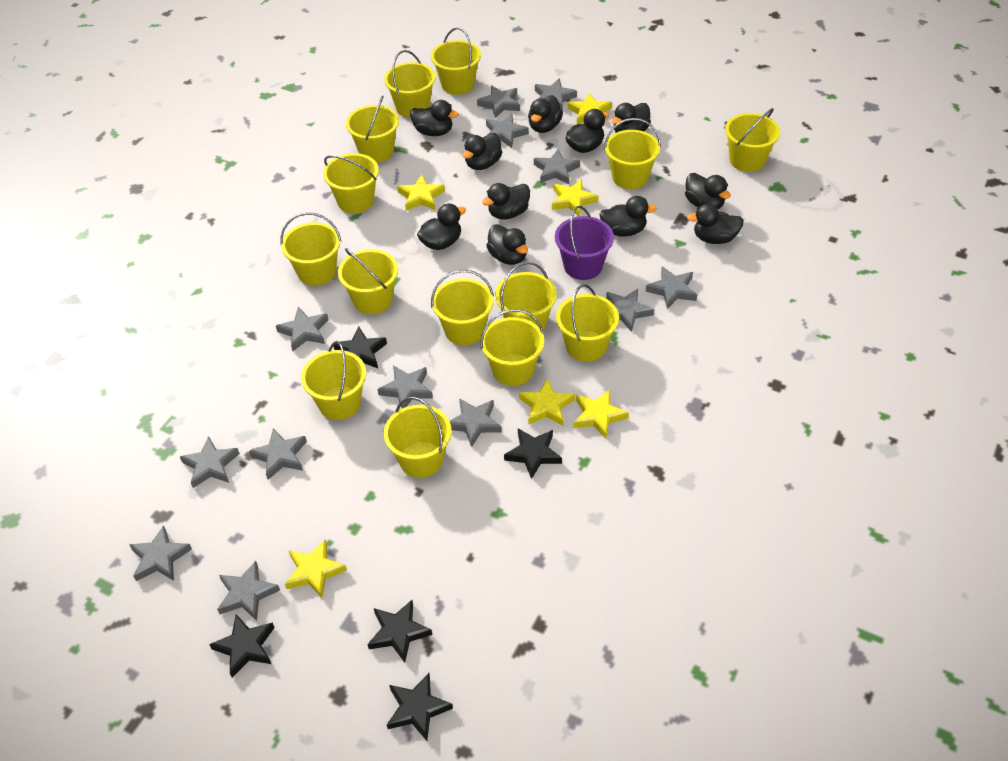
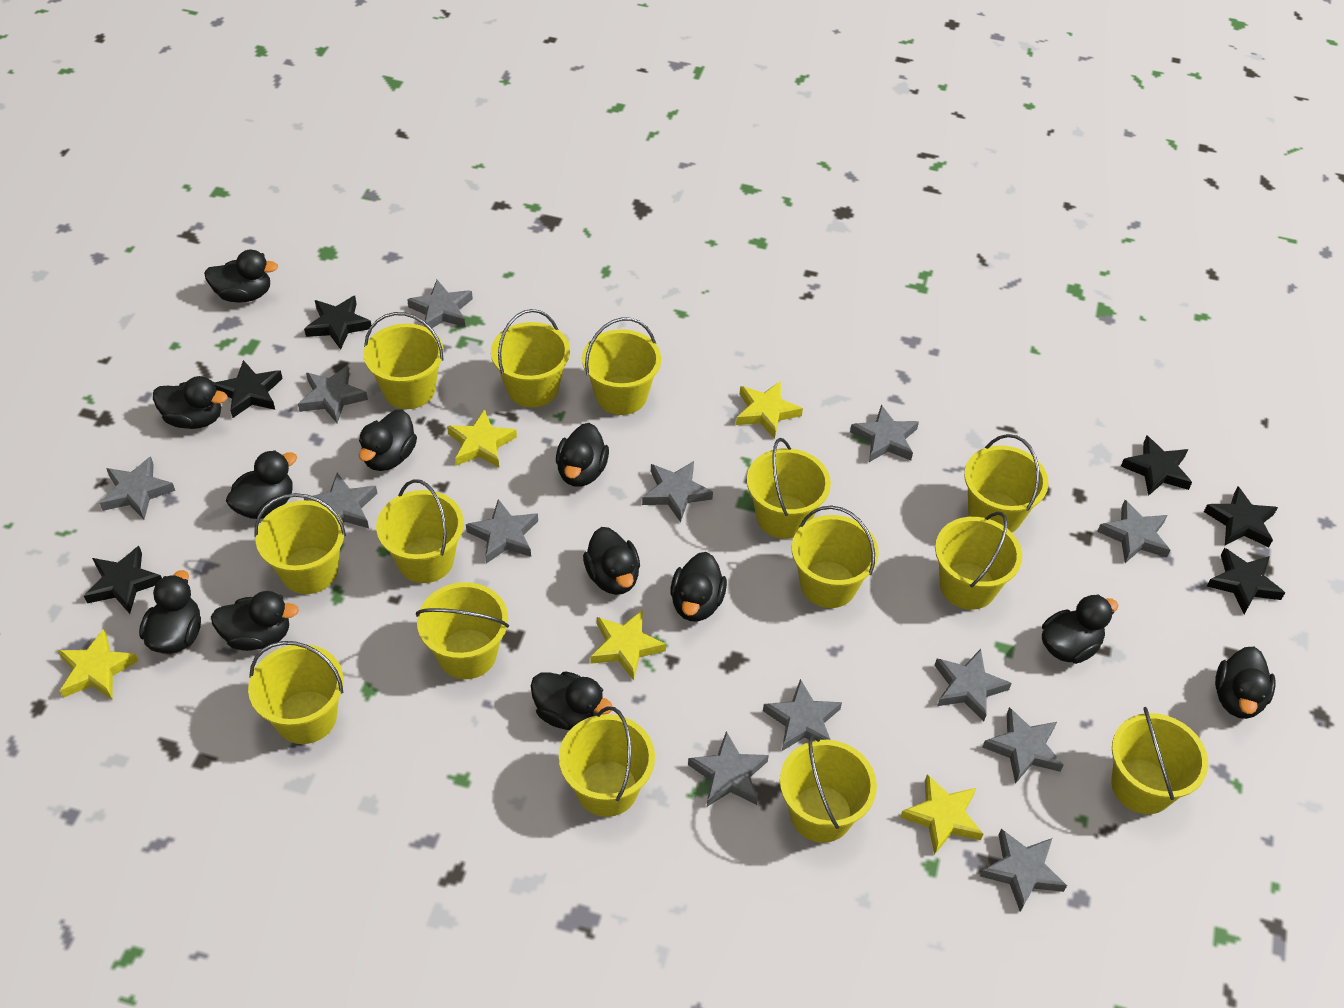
black duck: 11 -> 12
black star: 5 -> 6
purple bucket: 1 -> 0
yellow star: 6 -> 5

